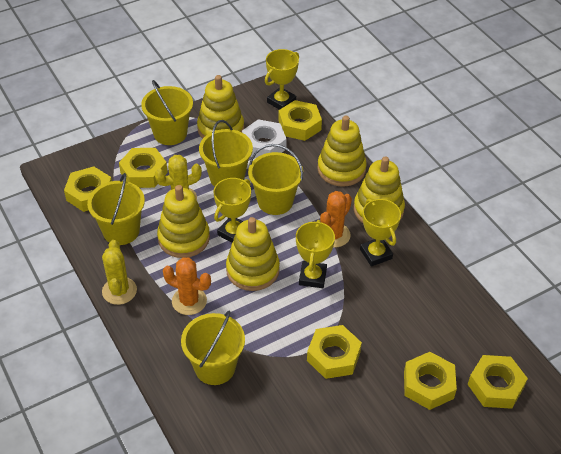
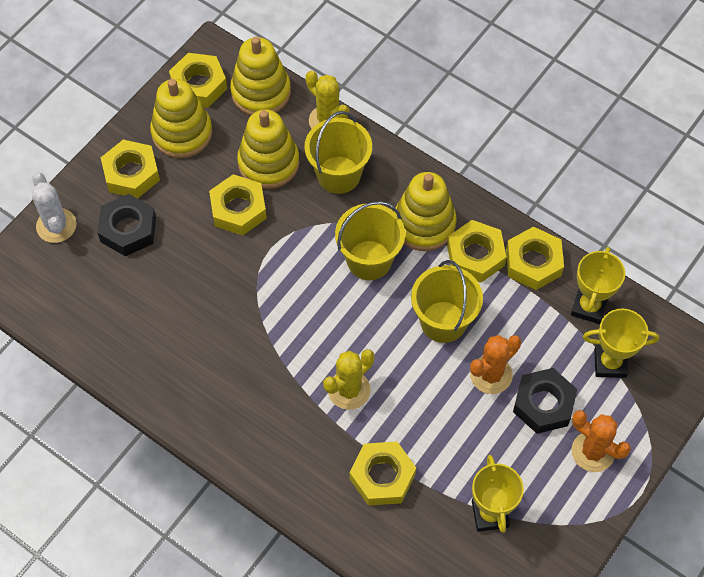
black nut: 0 -> 2
white cactus: 0 -> 1
white nut: 1 -> 0
yellow bucket: 5 -> 3
yellow stacking toy: 5 -> 4
yellow trophy: 4 -> 3

